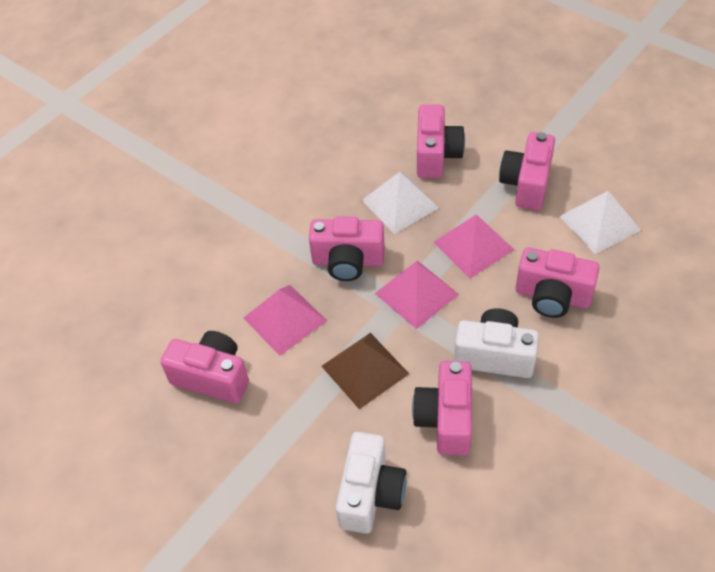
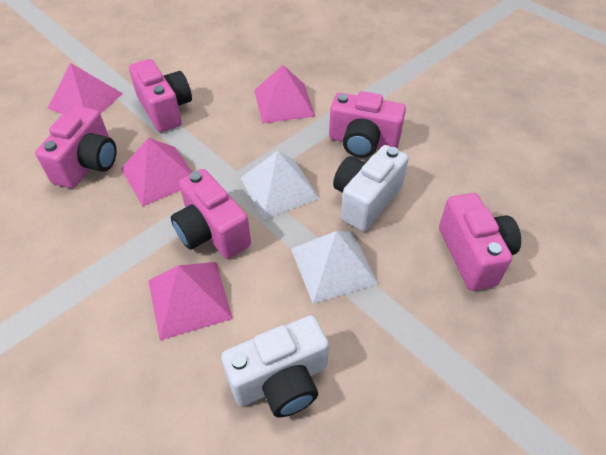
brown pyramid: 1 -> 0
pink camera: 6 -> 5
pink pyramid: 3 -> 4

